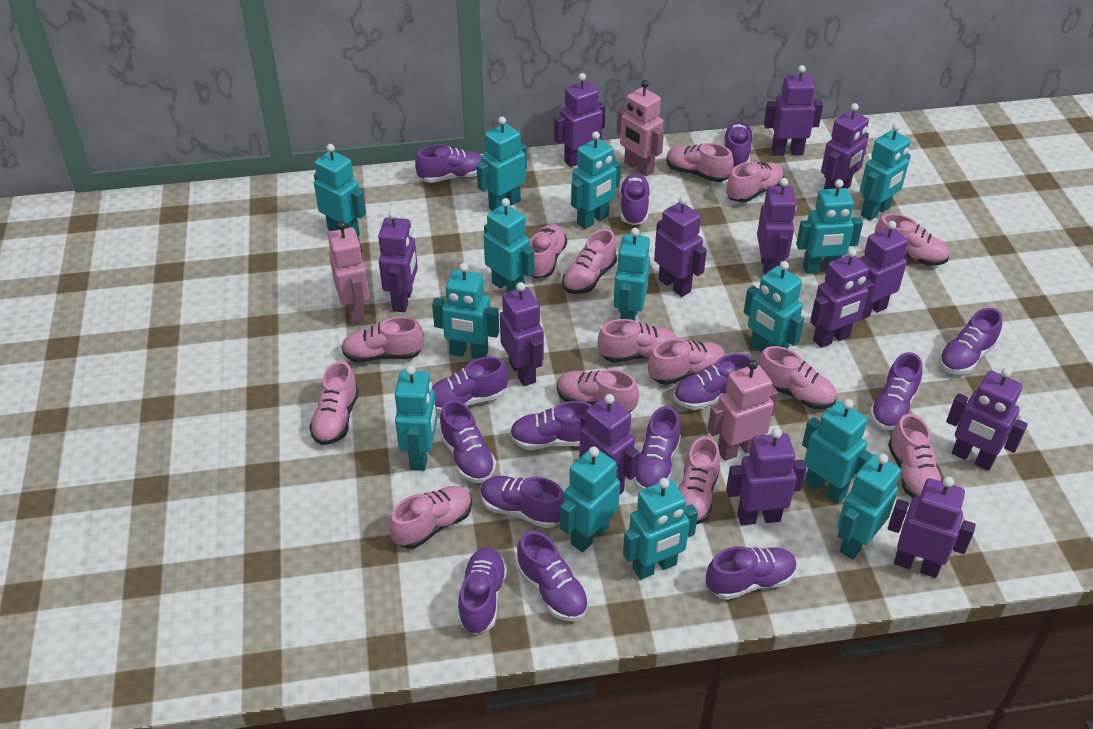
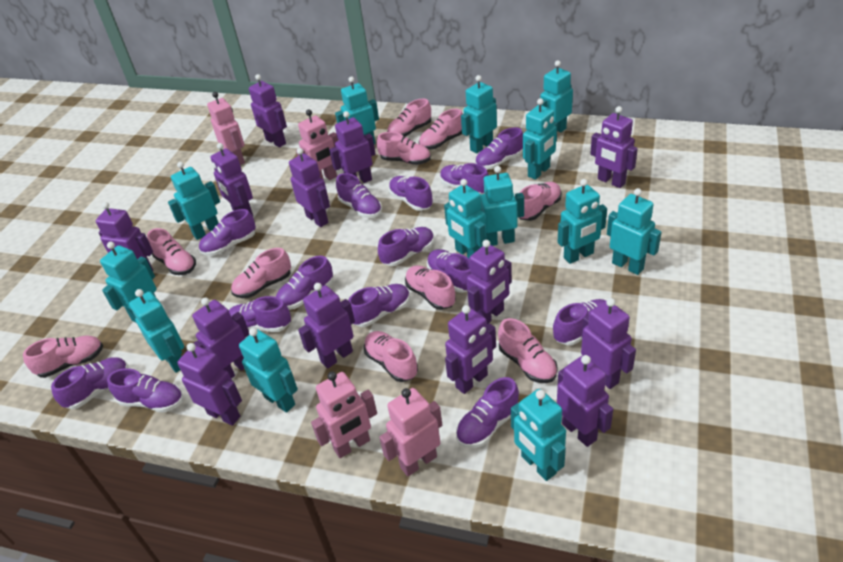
pink robot: 3 -> 4
pink shoe: 14 -> 10
turquoise robot: 14 -> 13

